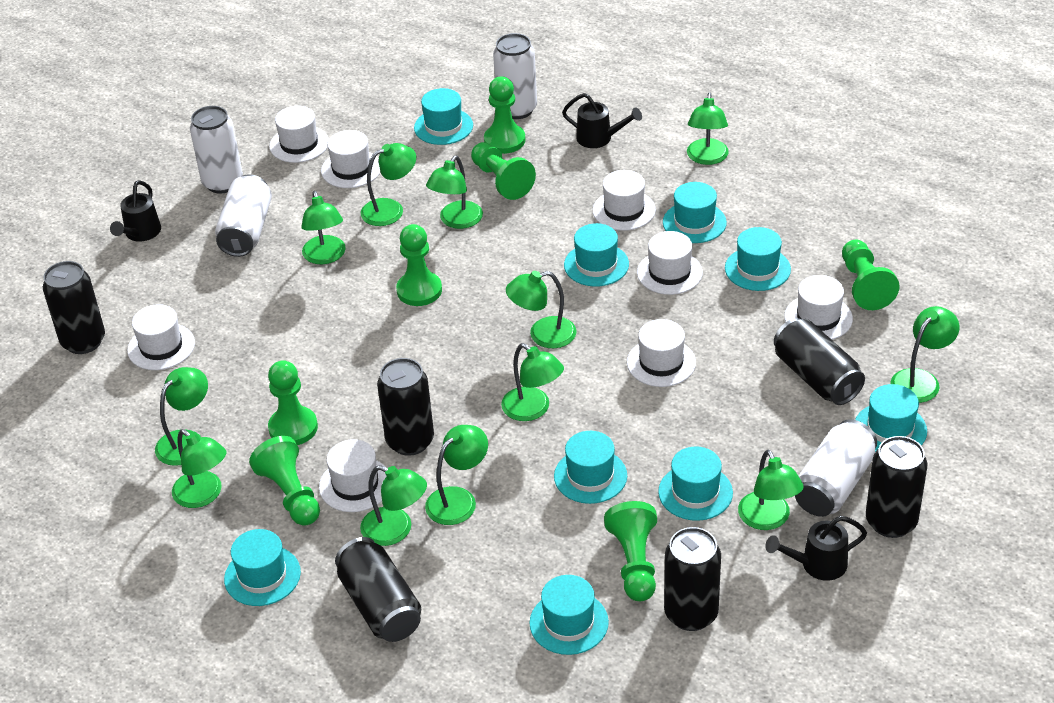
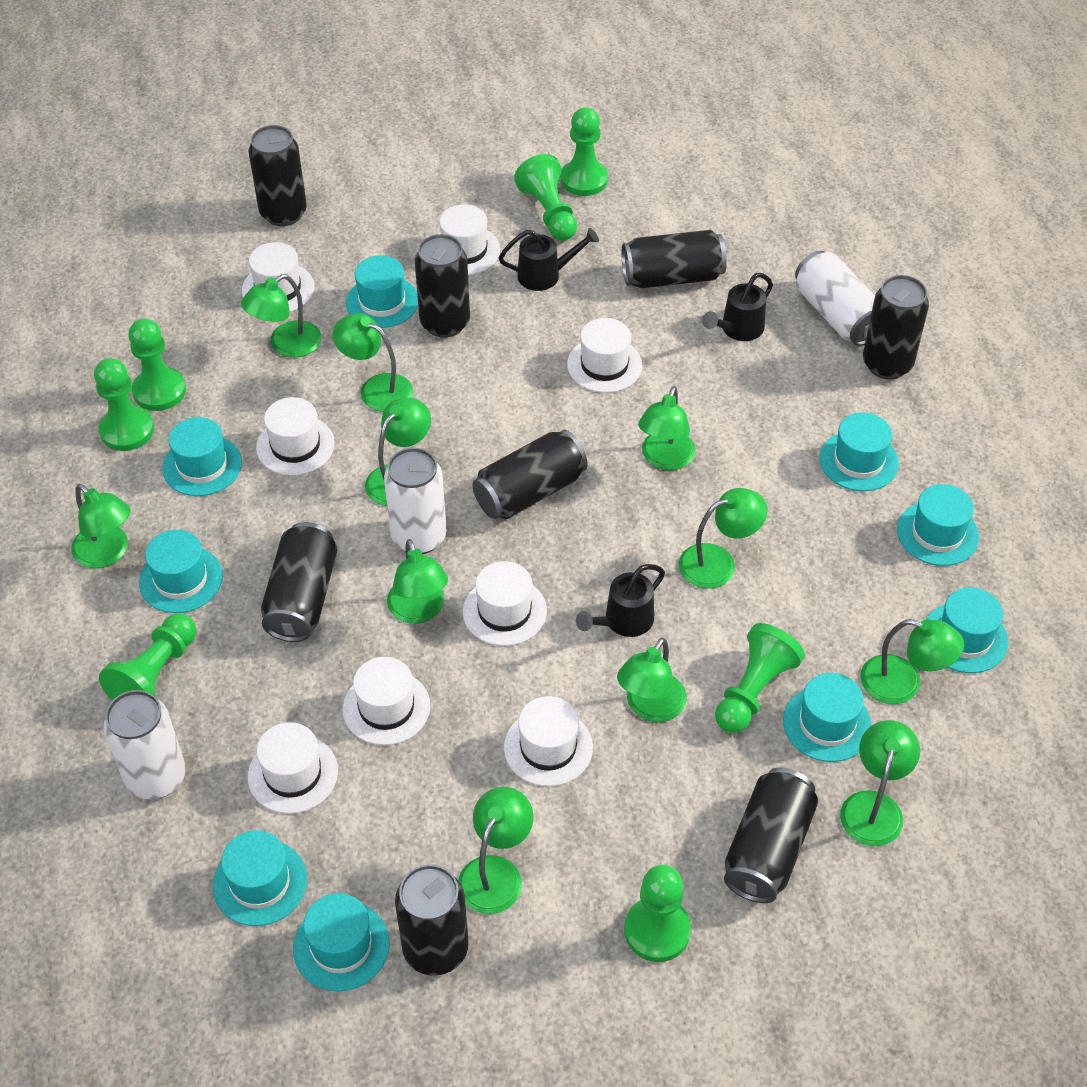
black can: 6 -> 8
green lamp: 12 -> 11
white can: 4 -> 3

